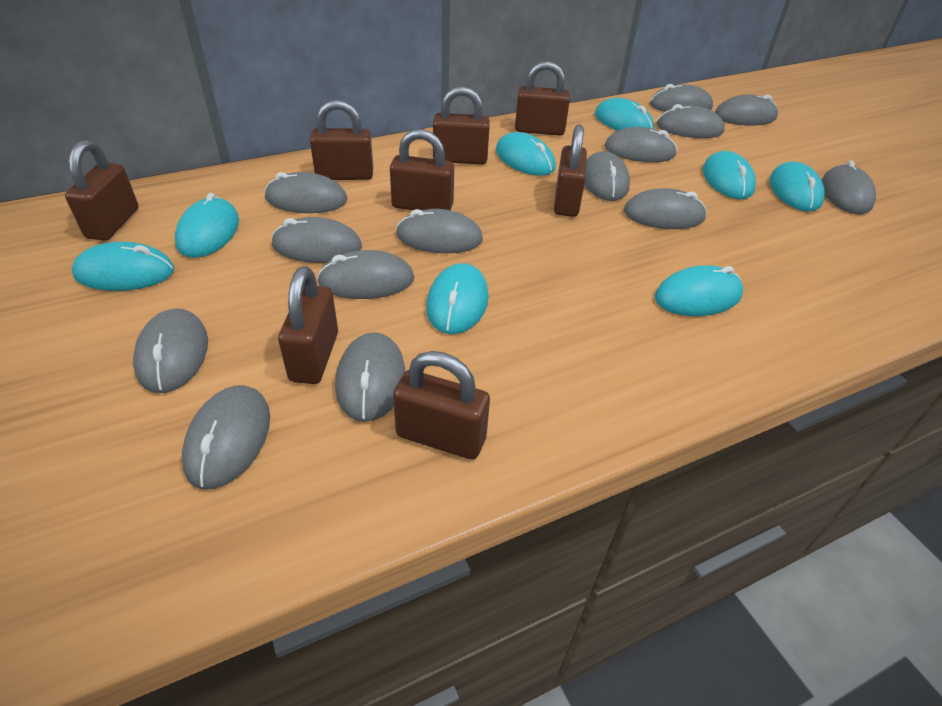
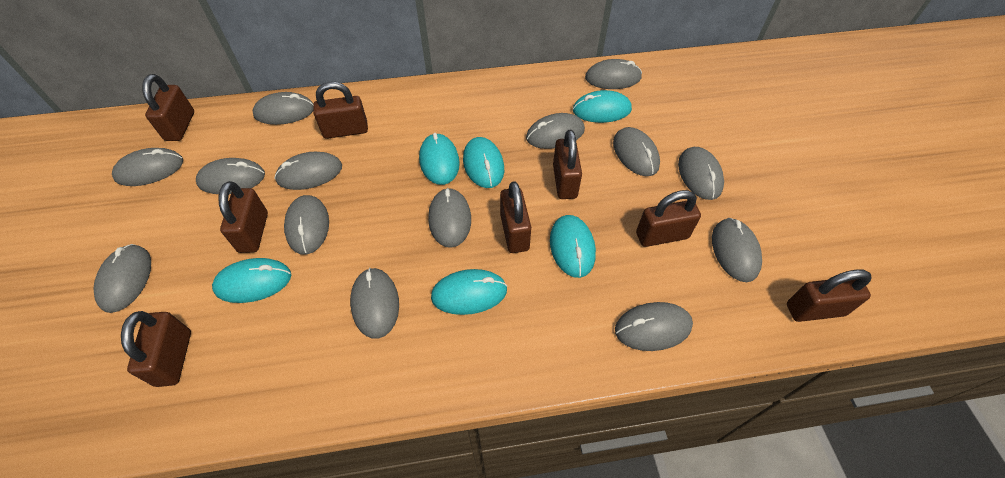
turquoise mouse: 8 -> 6

